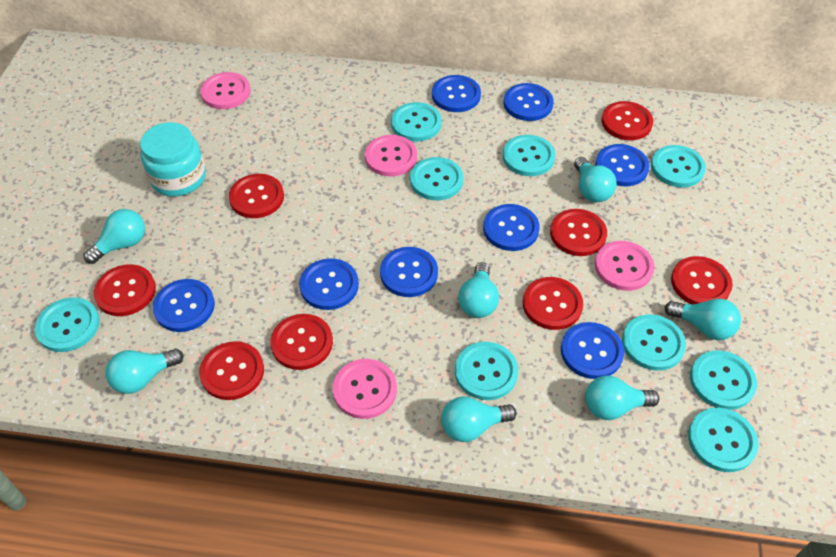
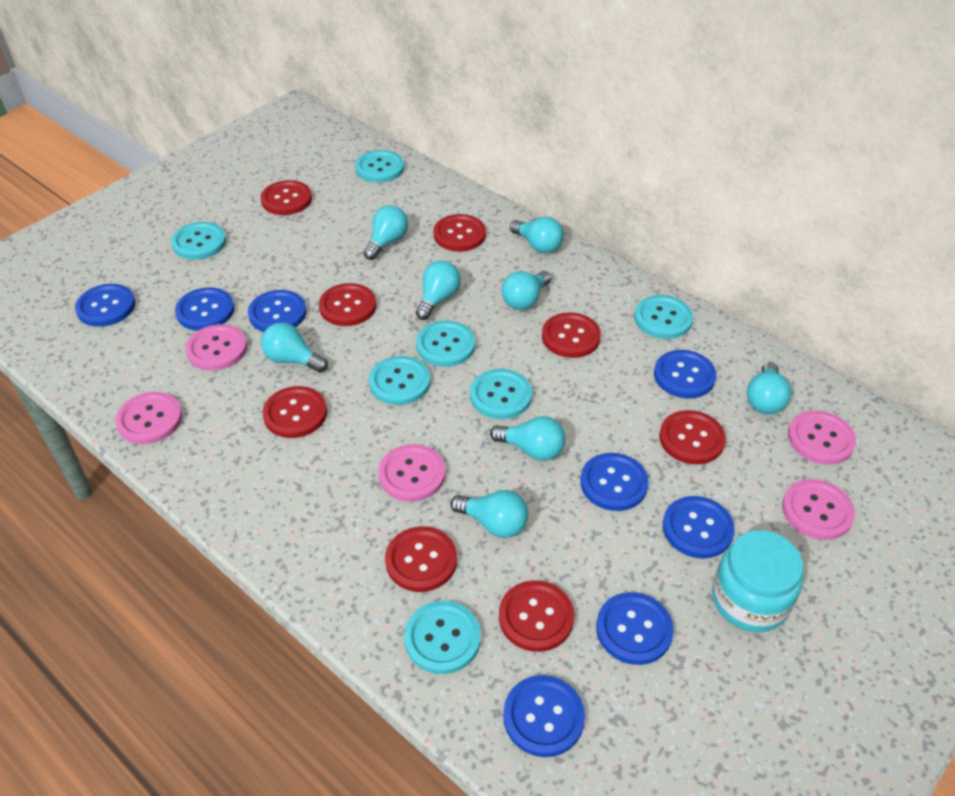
pink button: 4 -> 5
turquoise button: 9 -> 7
turquoise light bulb: 7 -> 8

